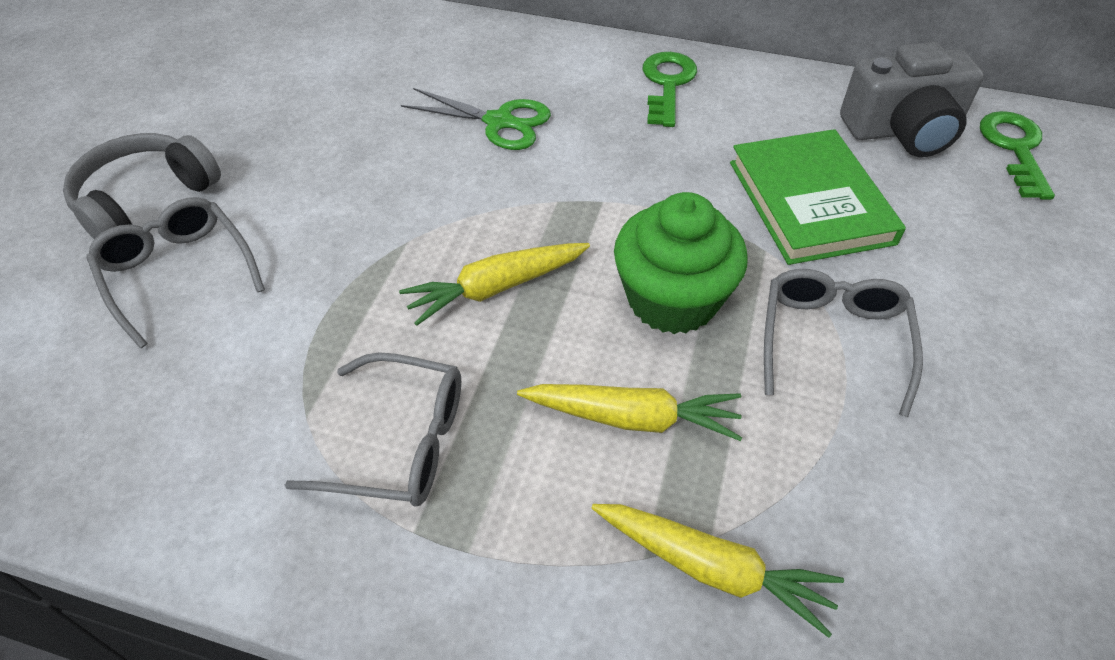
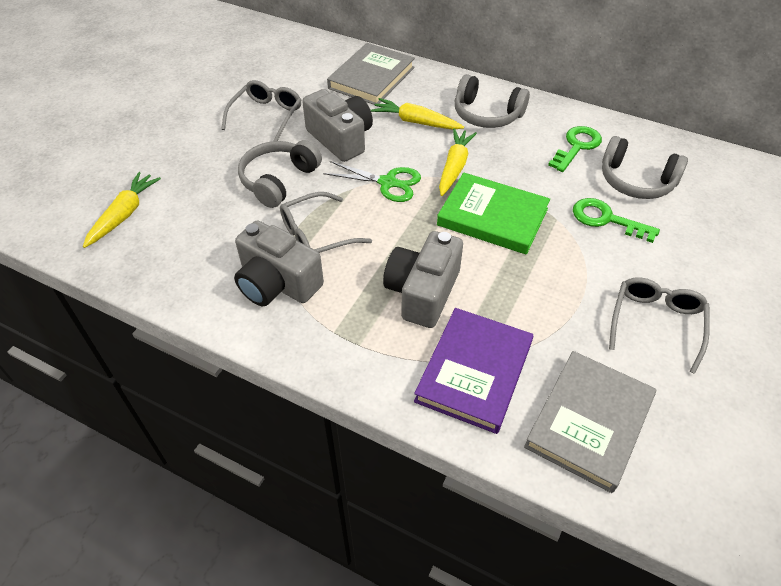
green cupcake: 1 -> 0
grey book: 0 -> 2
grey camera: 1 -> 3
grey headphones: 1 -> 3
purple book: 0 -> 1

